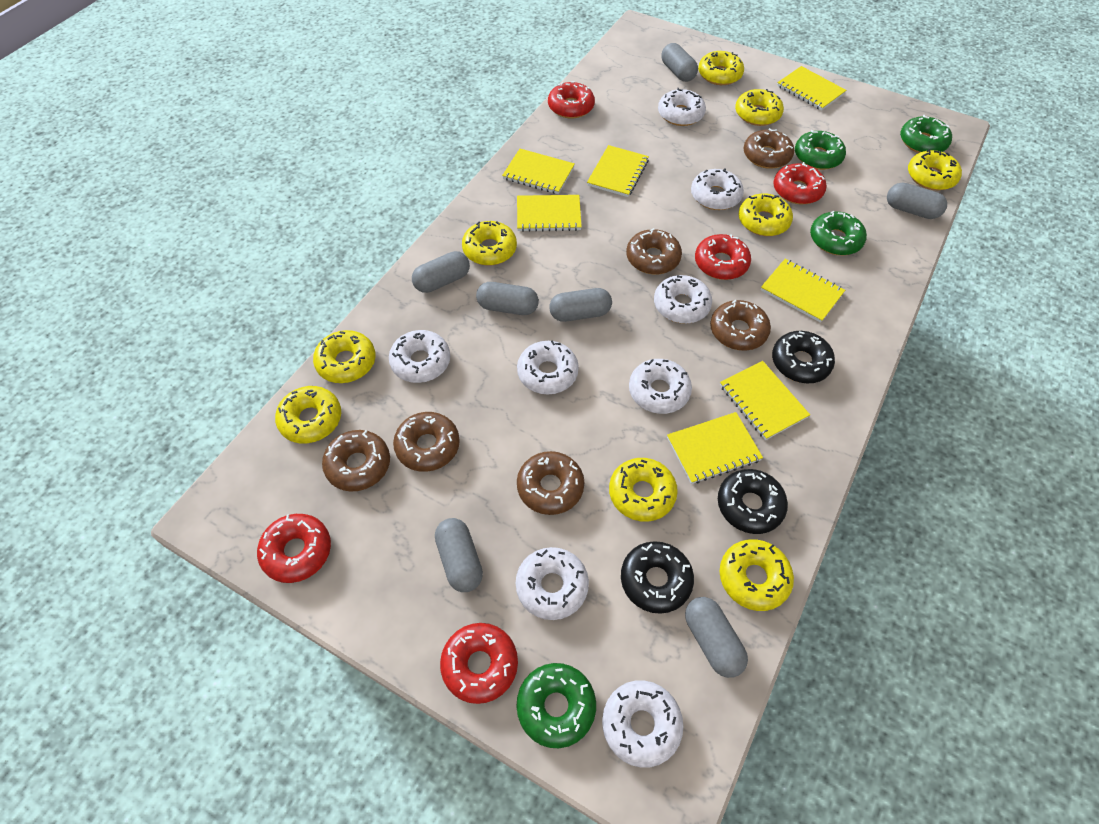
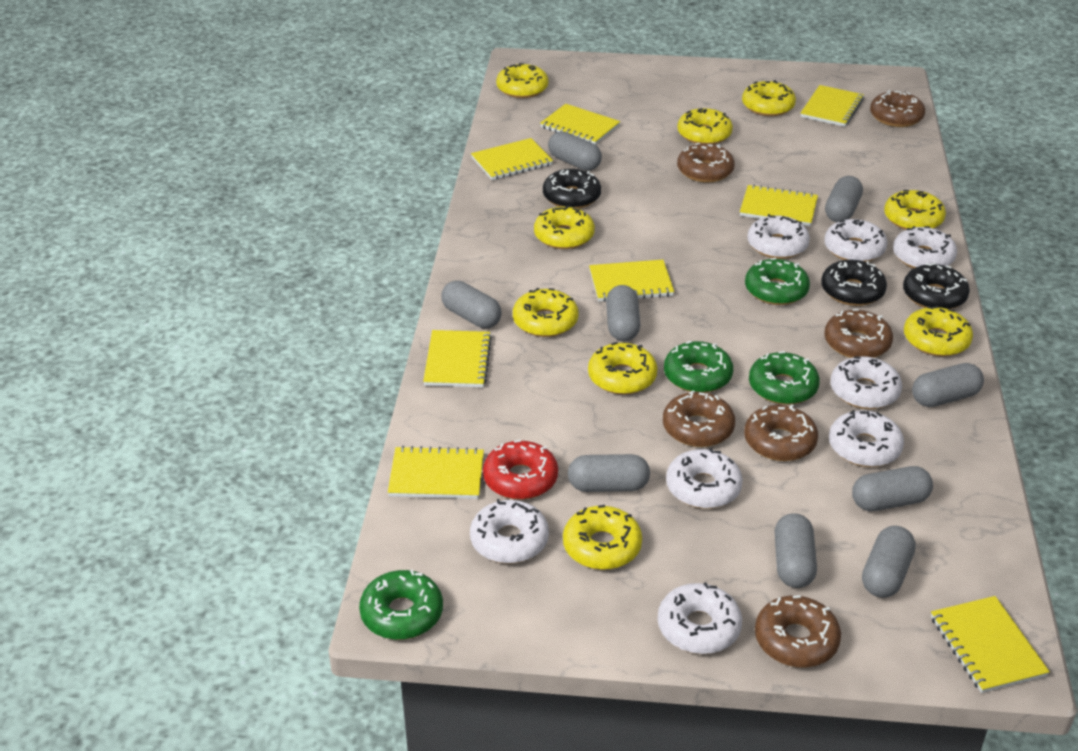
grey capsule: 7 -> 9
red donut: 5 -> 1
yellow notebook: 7 -> 8

